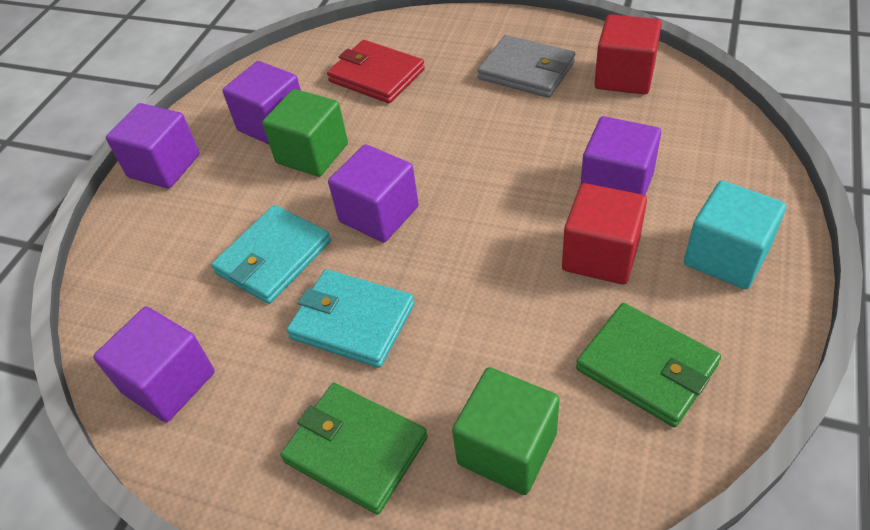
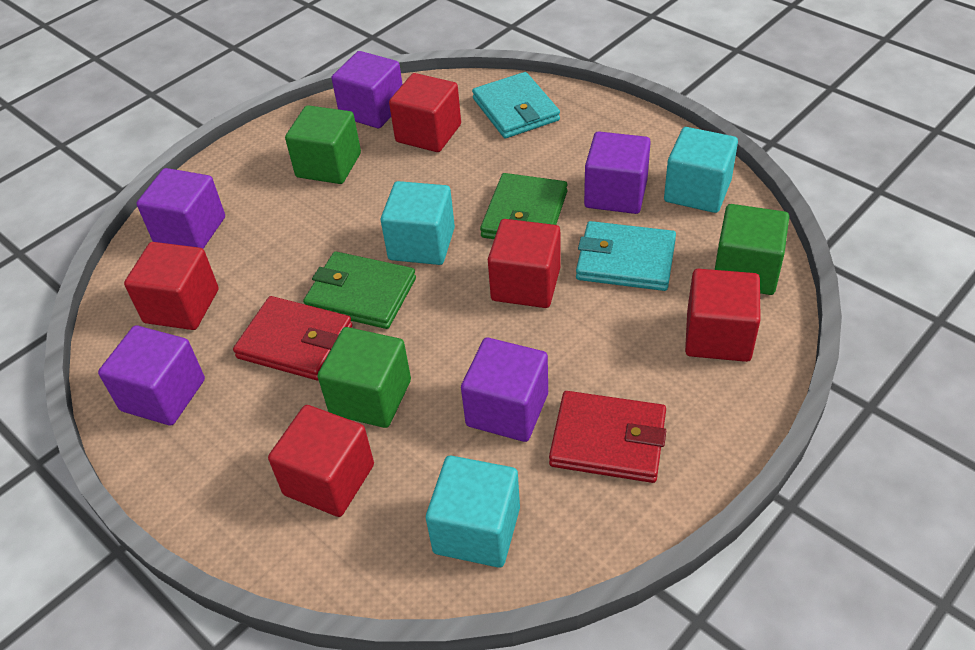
green cube: 2 -> 3
grey wallet: 1 -> 0
red cube: 2 -> 5
red wallet: 1 -> 2
turquoise cube: 1 -> 3

